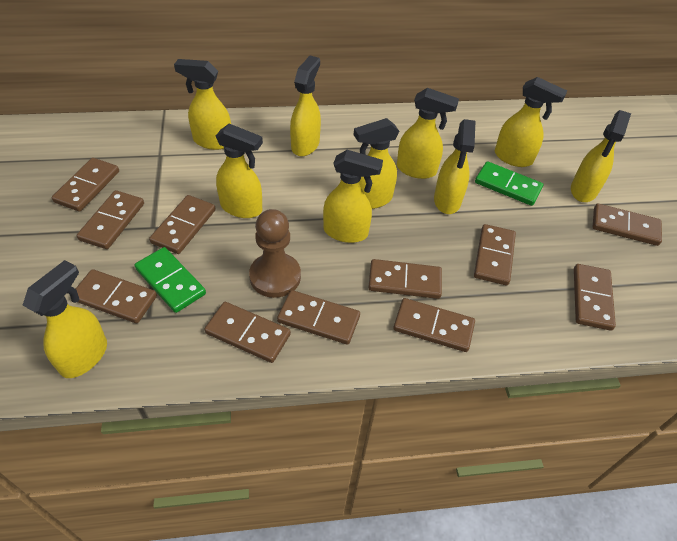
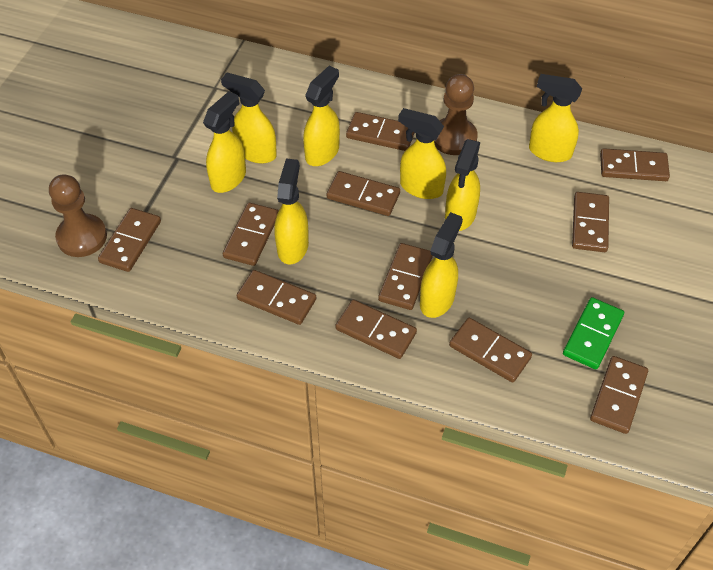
brown pawn: 1 -> 2
green domino: 2 -> 1
yellow spray bottle: 10 -> 8

